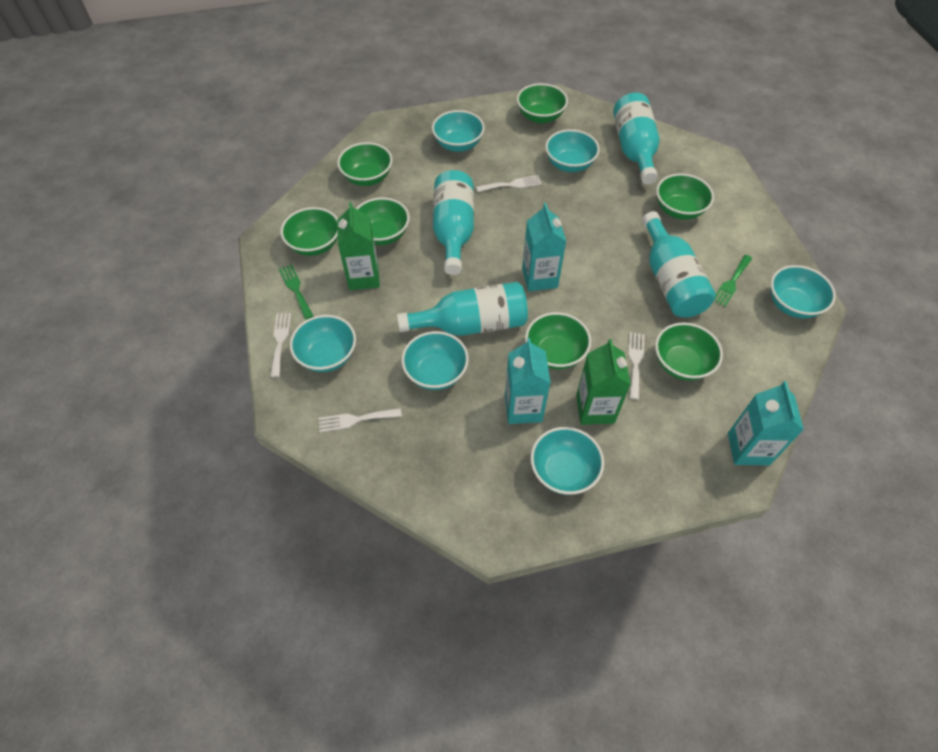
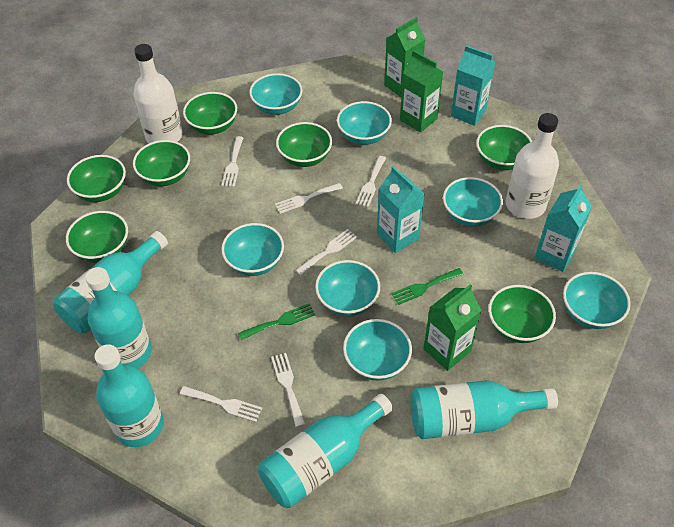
green carton: 2 -> 3
turquoise bottle: 4 -> 5
turquoise bowl: 6 -> 7
white bottle: 0 -> 2
white fork: 4 -> 6

